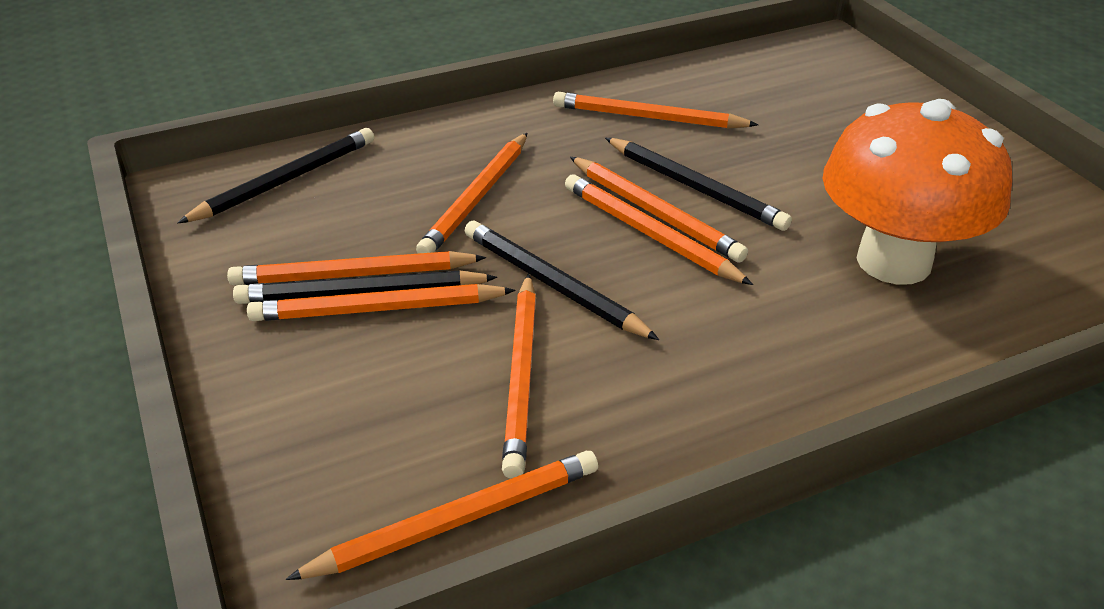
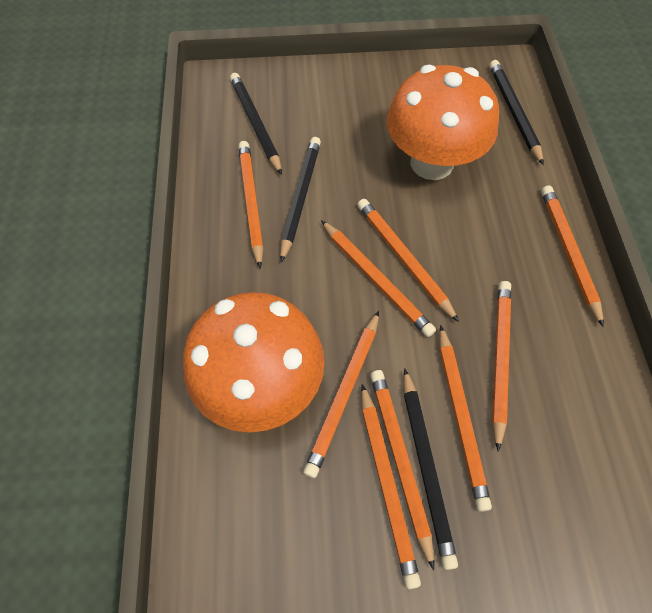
orange mushroom: 1 -> 2
orange pencil: 8 -> 9

